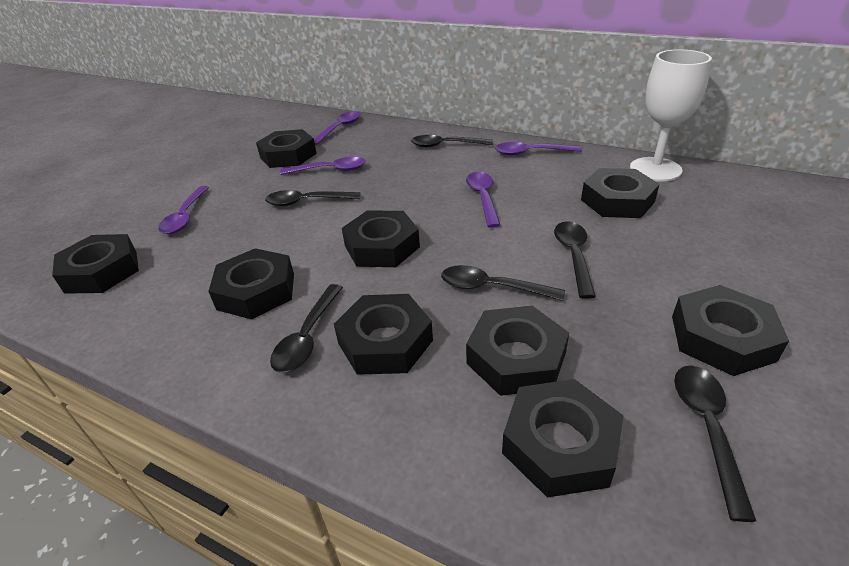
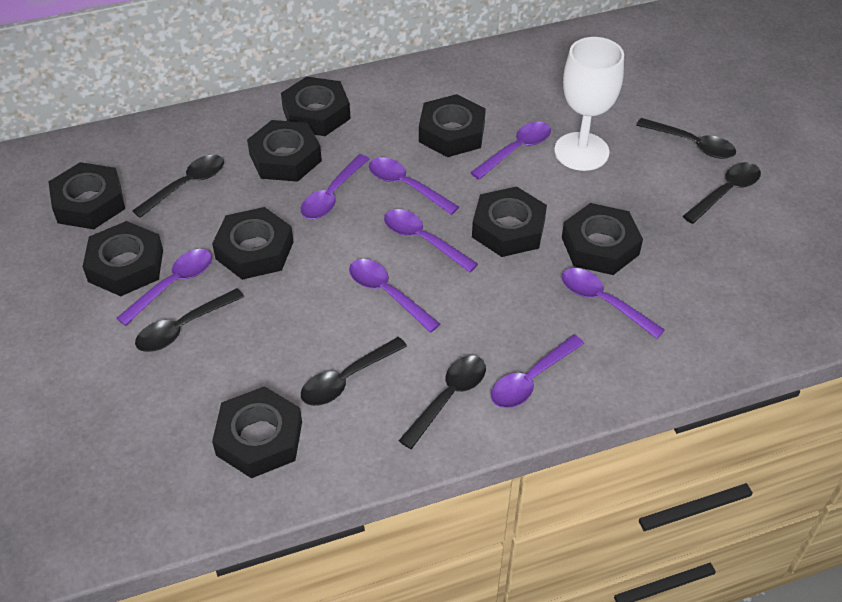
purple spoon: 5 -> 8

